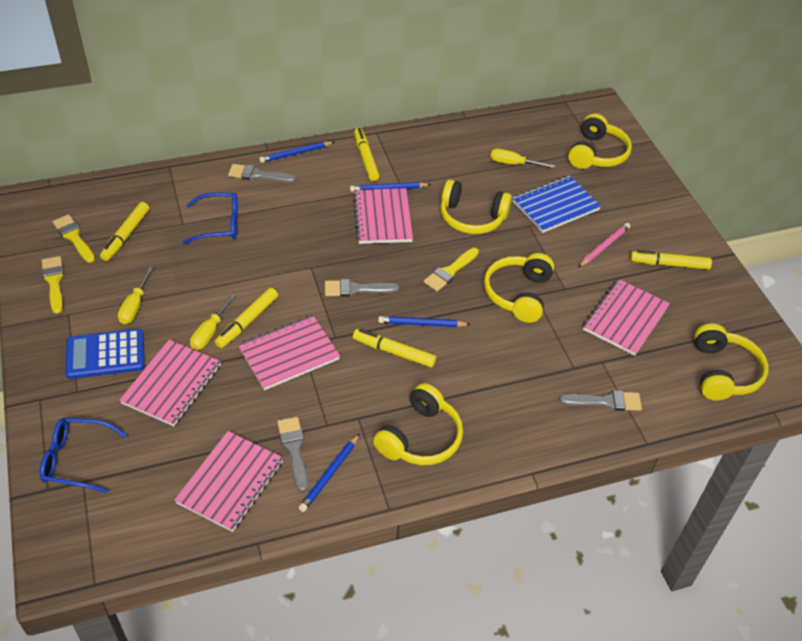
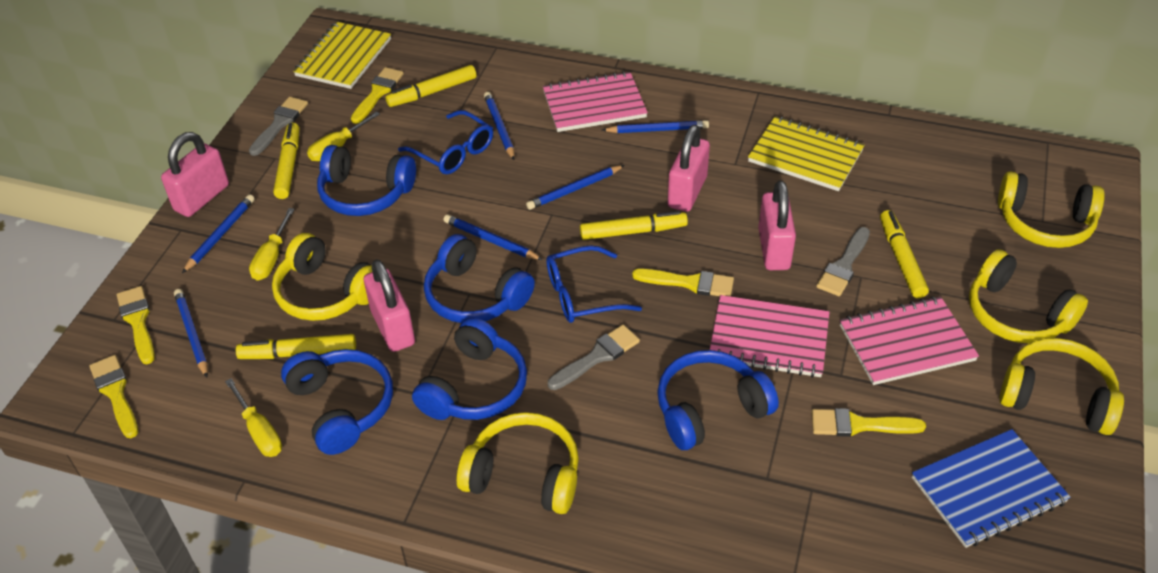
blue calculator: 1 -> 0
blue headphones: 0 -> 5
blue pencil: 4 -> 6
grey brush: 4 -> 3
pink notebook: 5 -> 3
pink padlock: 0 -> 4
pink pencil: 1 -> 0
yellow brush: 3 -> 5
yellow notebook: 0 -> 2

